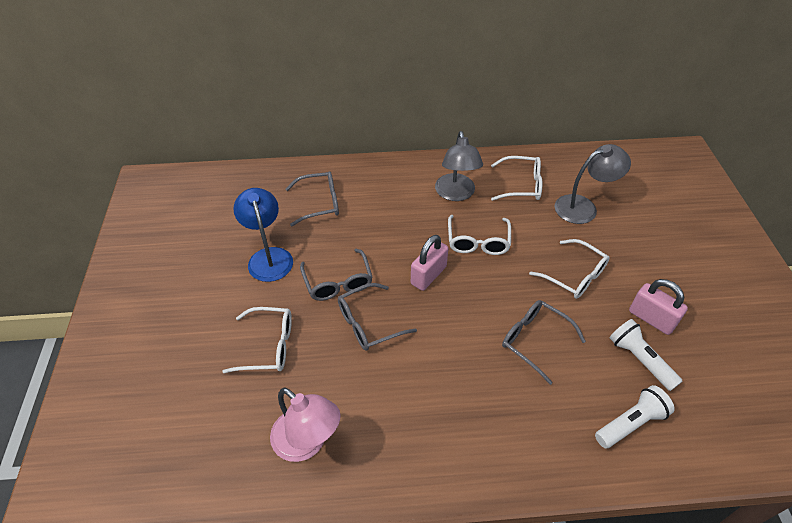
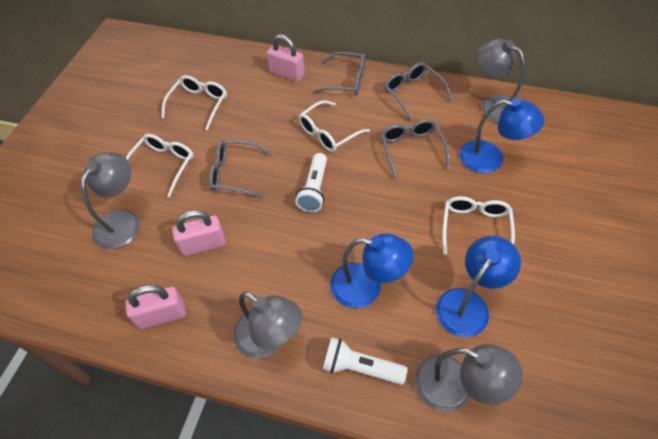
blue lamp: 1 -> 3
grey lamp: 2 -> 4
pink lamp: 1 -> 0
pink padlock: 2 -> 3

